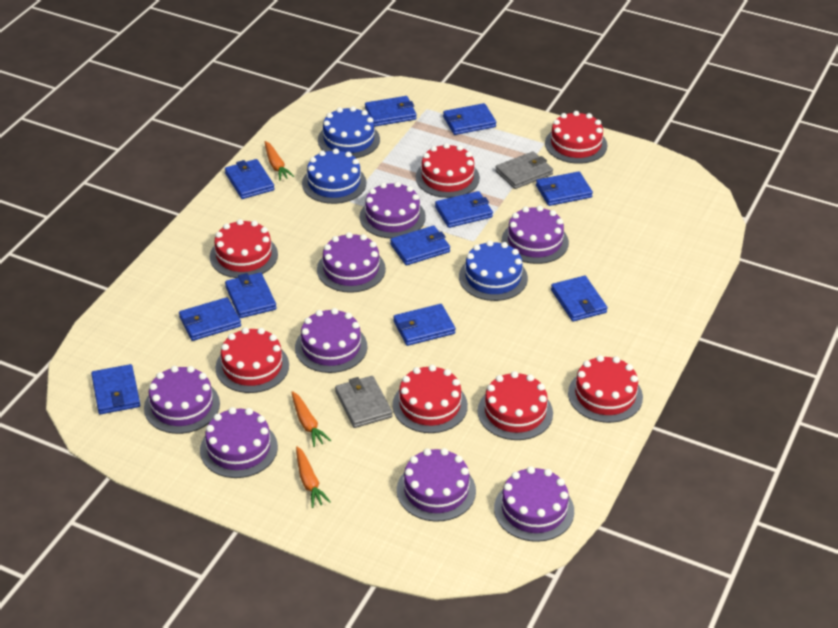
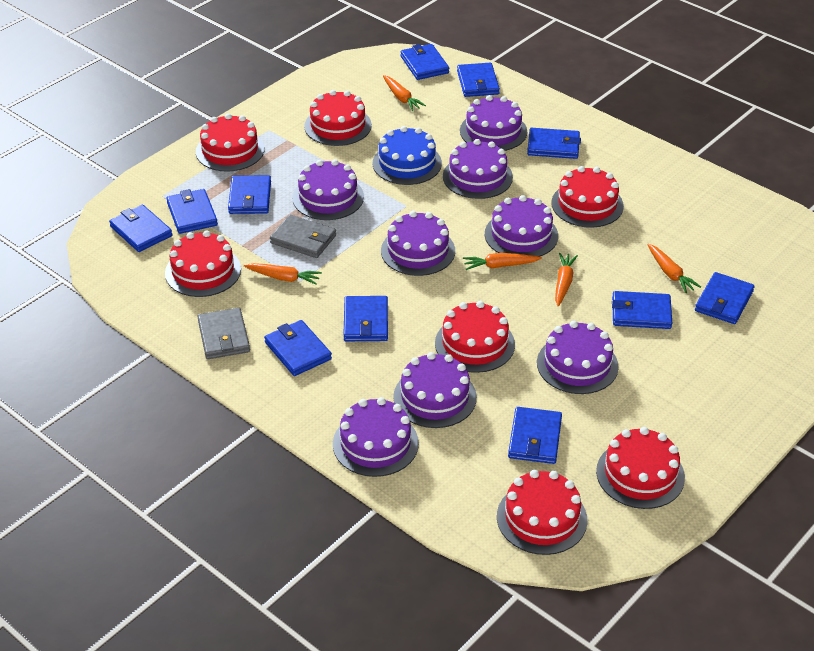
blue cake: 3 -> 1
orange carrot: 3 -> 5

